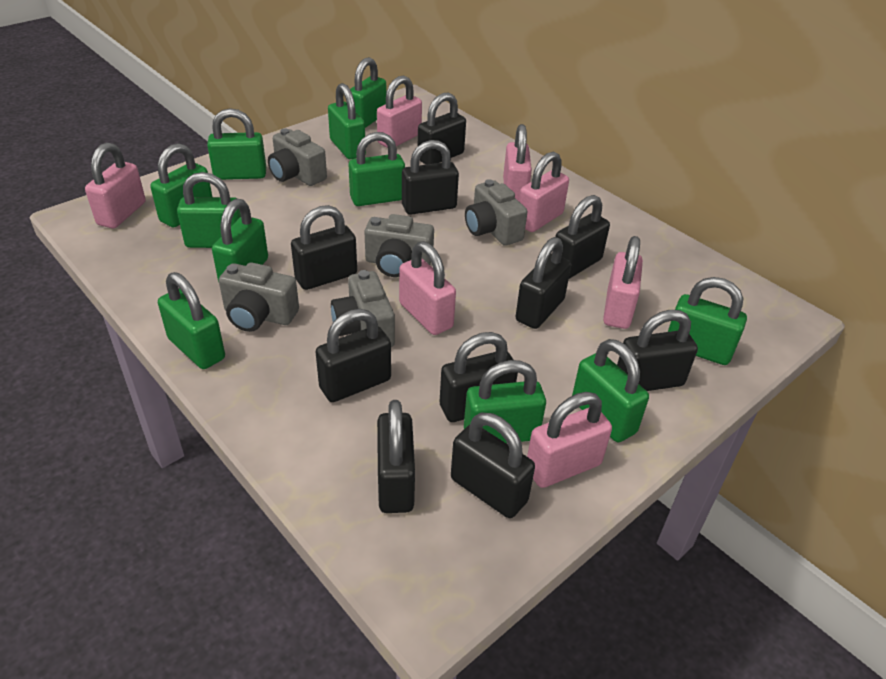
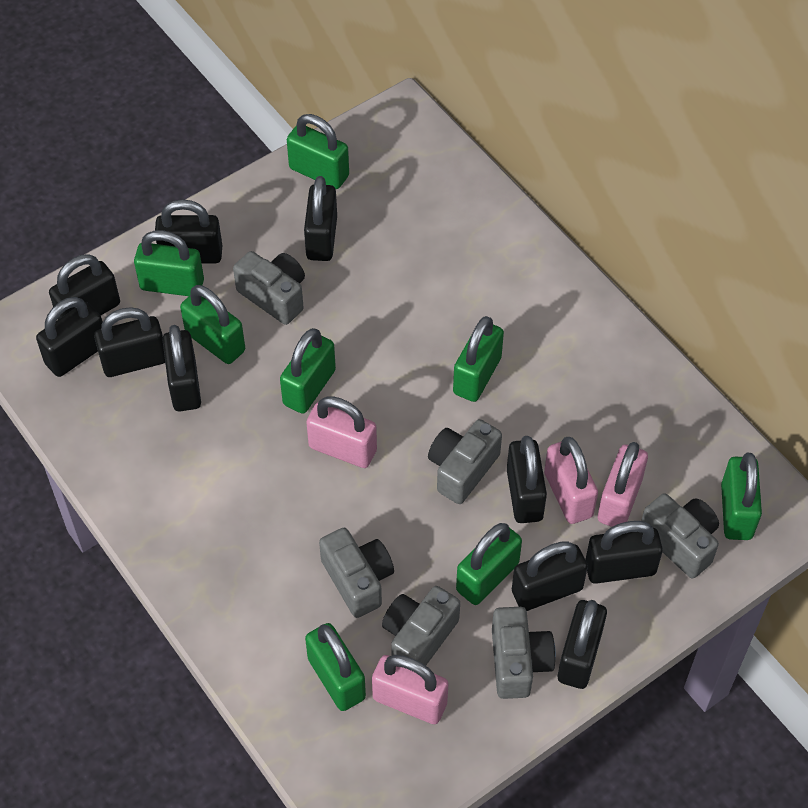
green padlock: 11 -> 8
grey camera: 5 -> 6
pink padlock: 7 -> 4

